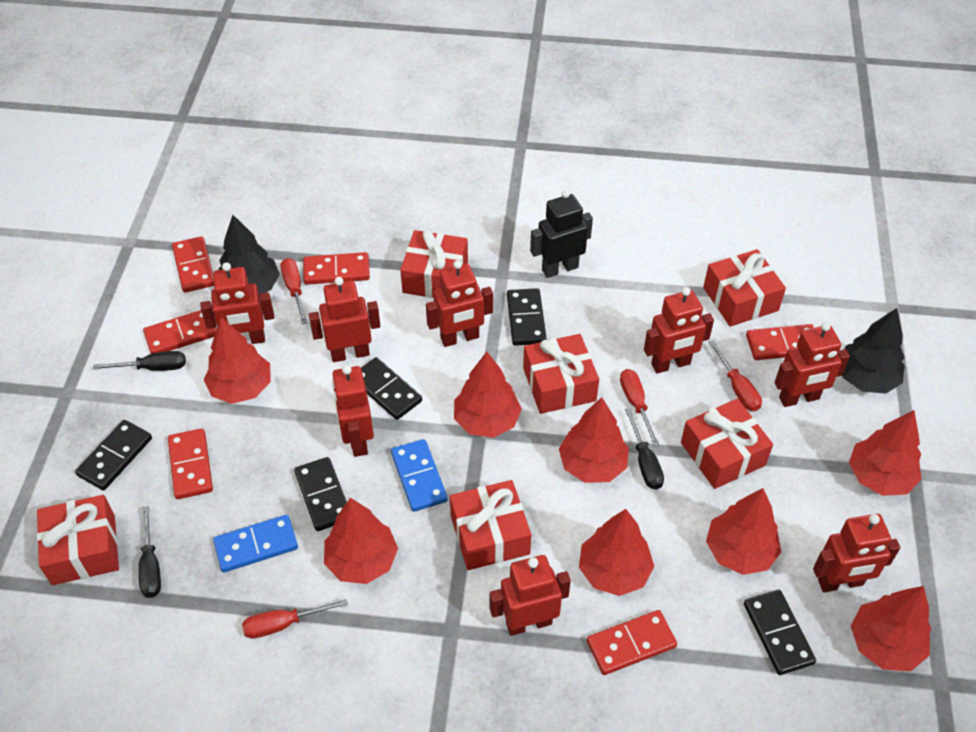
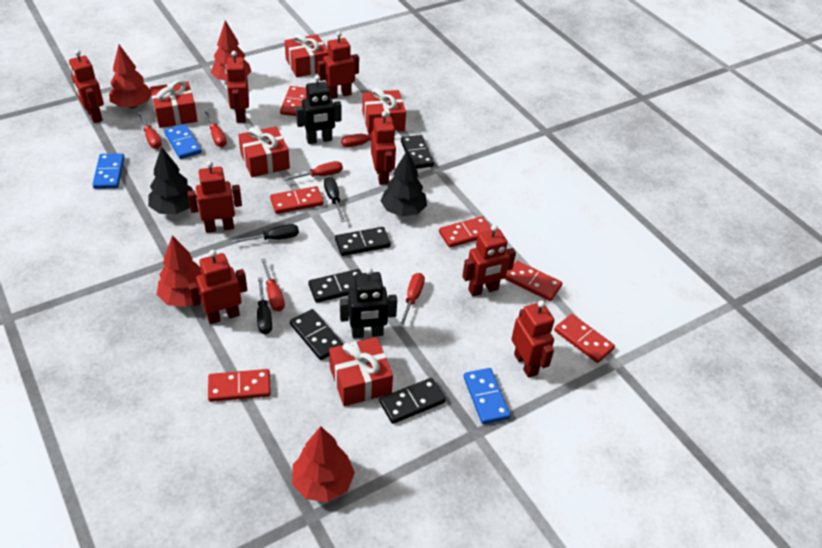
black robot: 1 -> 2
blue domino: 2 -> 3
red gift: 6 -> 5
red screwdriver: 4 -> 6
red tree: 8 -> 4

